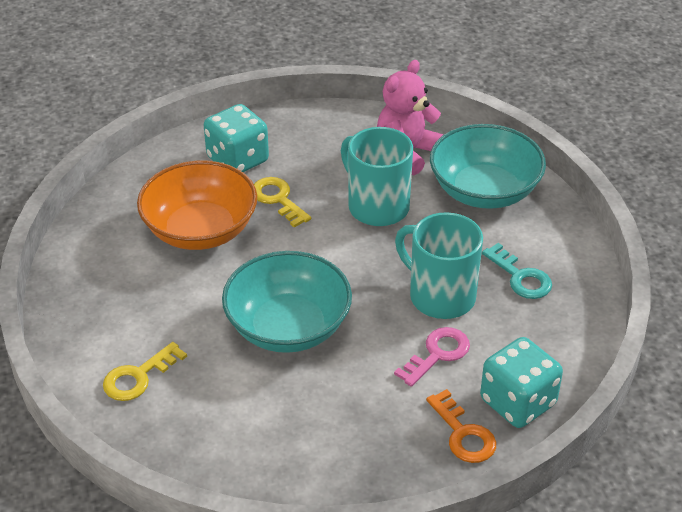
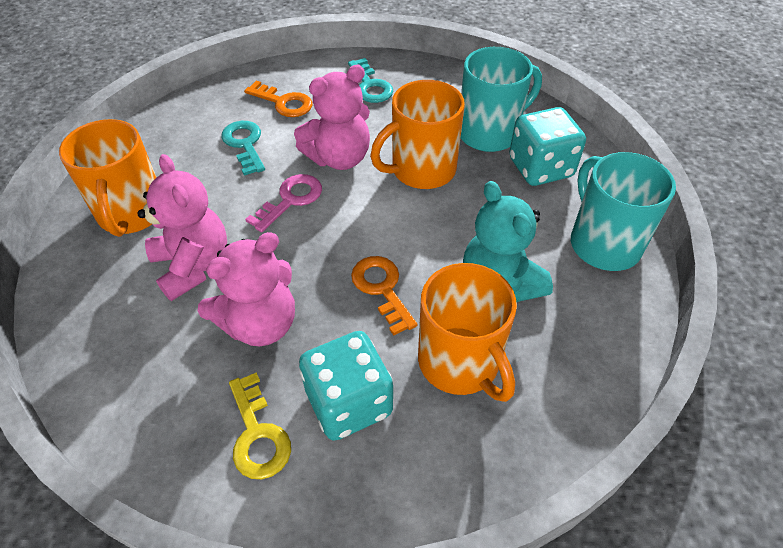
orange bowl: 1 -> 0
orange key: 1 -> 2
orange mug: 0 -> 3
pink teddy bear: 1 -> 3
turquoise bowl: 2 -> 0
turquoise key: 1 -> 2
turquoise teddy bear: 0 -> 1
yellow key: 2 -> 1

